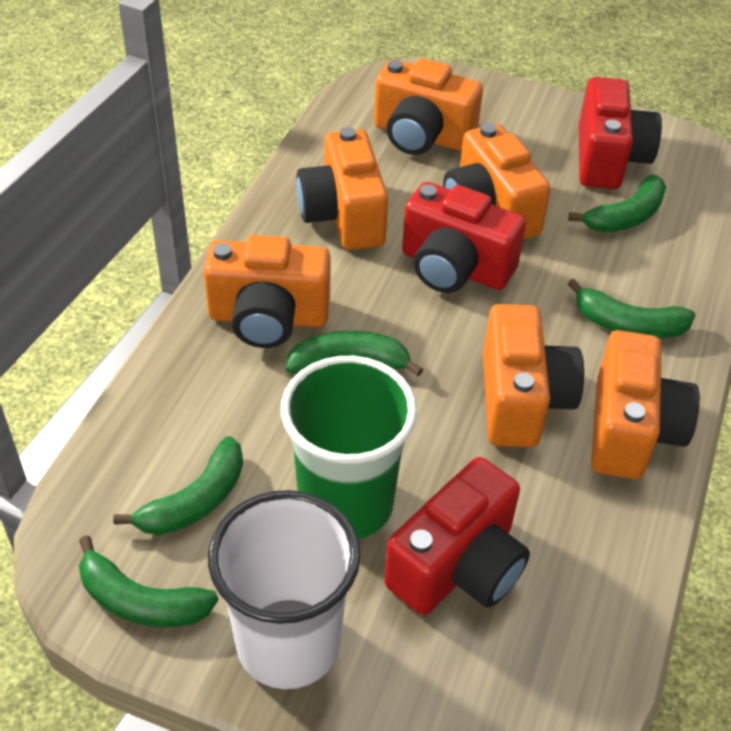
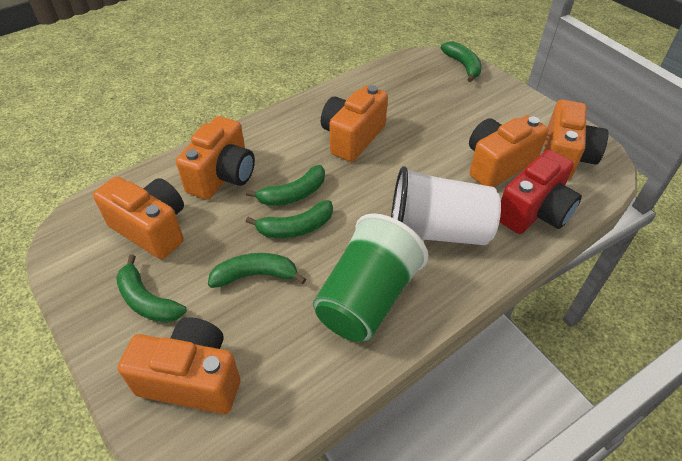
red camera: 3 -> 1

